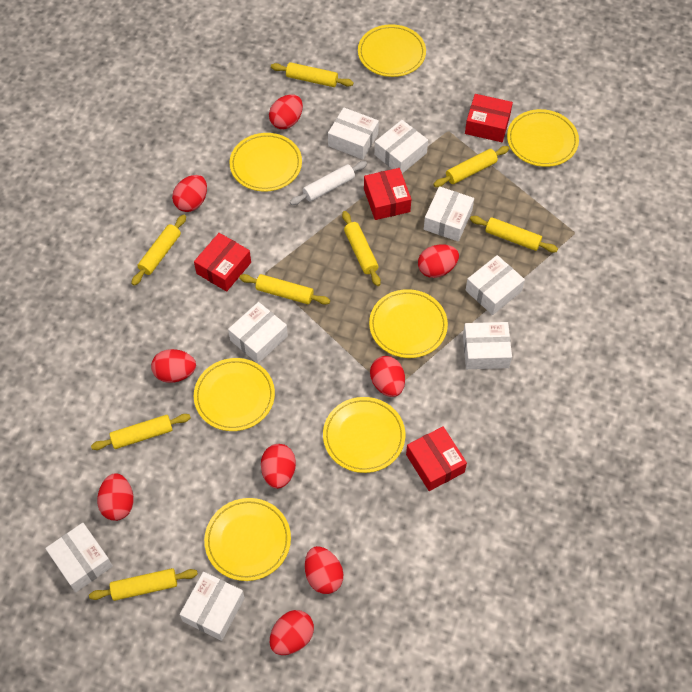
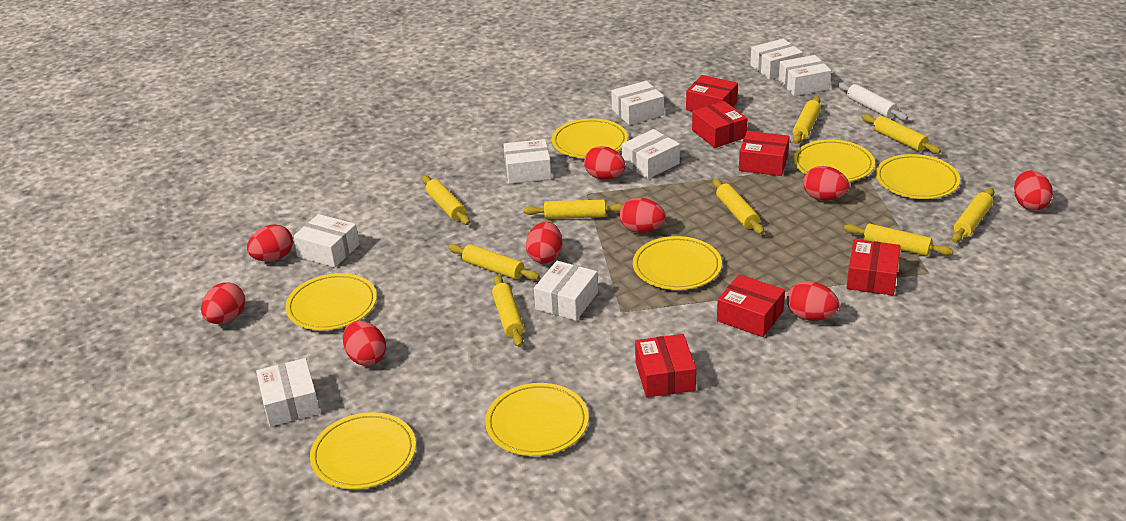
red box: 4 -> 6
yellow rolling pin: 8 -> 9

